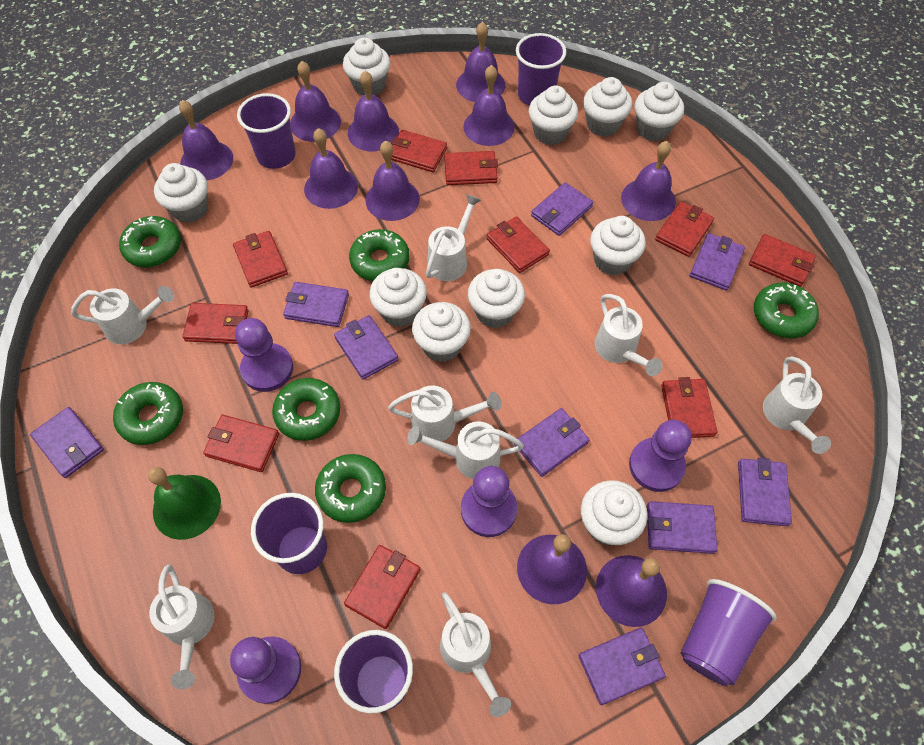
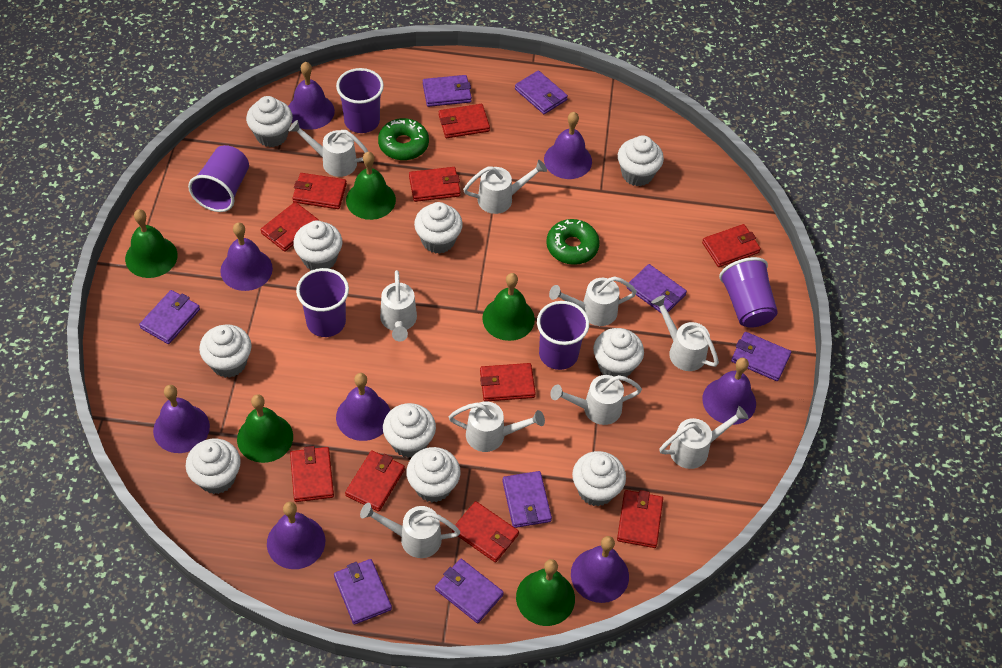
green bell: 1 -> 5
green donut: 6 -> 2
purple bell: 10 -> 8
purple pawn: 4 -> 0
purple wallet: 9 -> 8
white watering can: 8 -> 9

